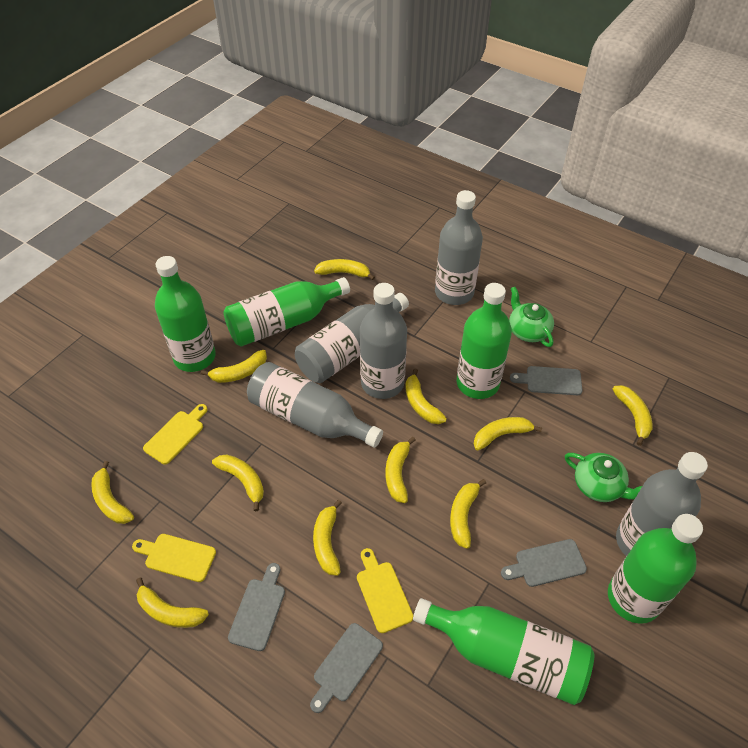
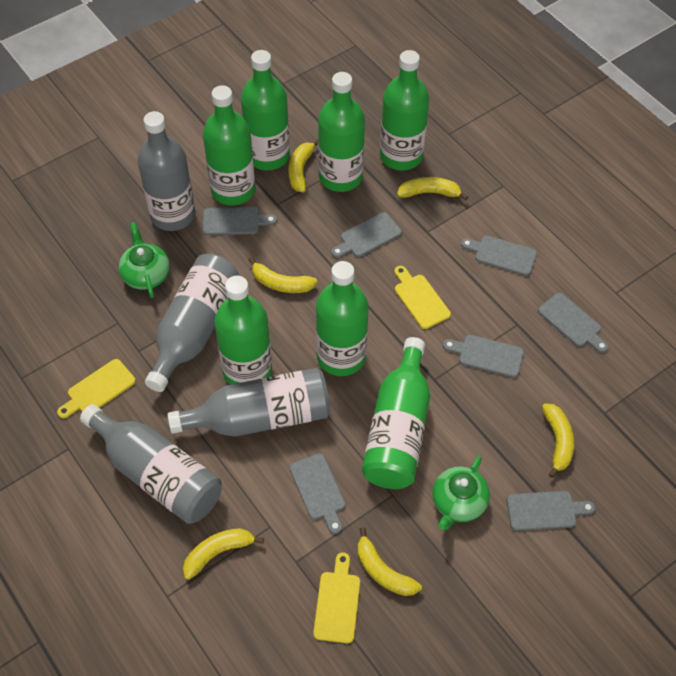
green bottle: 5 -> 7
grey bottle: 5 -> 4
grey cutting board: 4 -> 7
yellow banana: 11 -> 6

